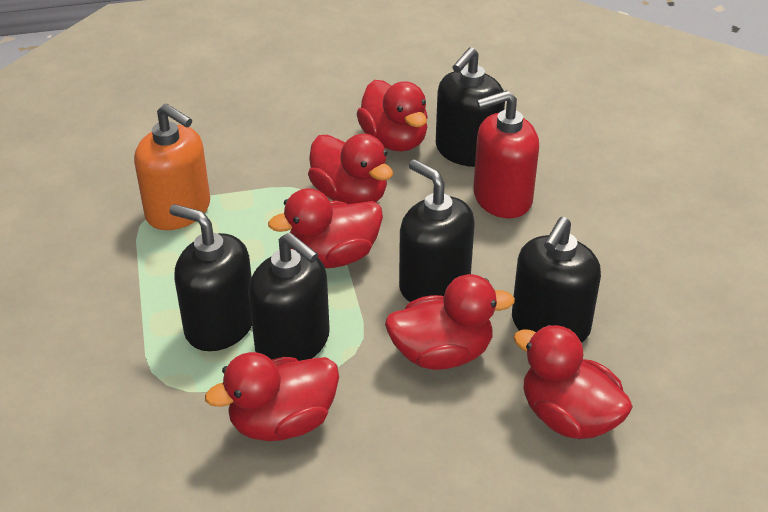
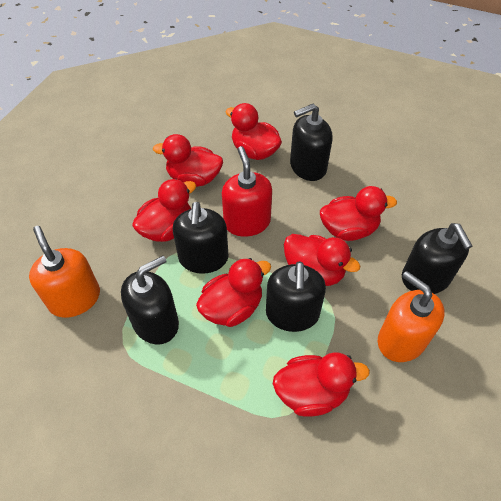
orange soap dispenser: 1 -> 2
red duck: 6 -> 7

